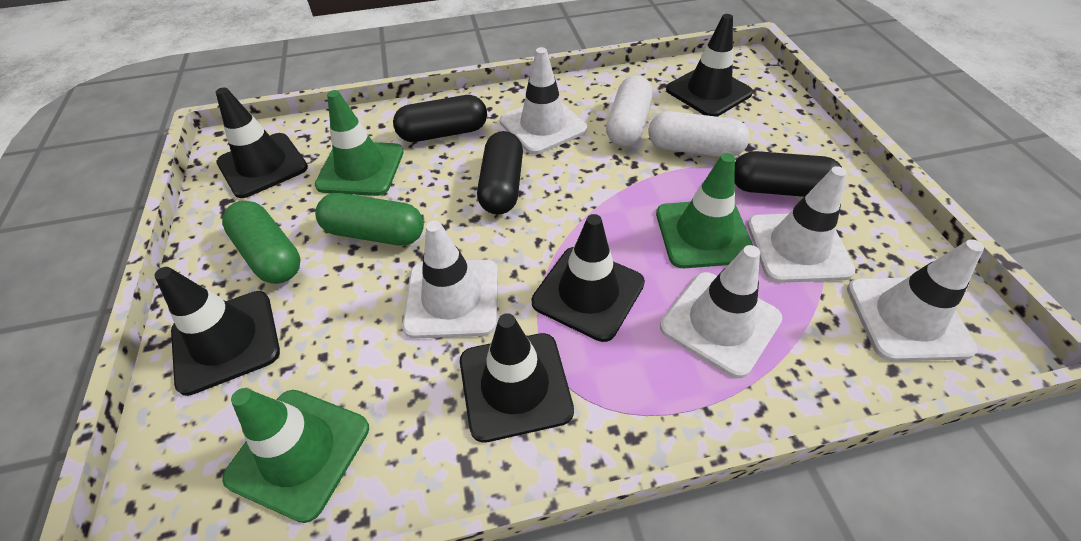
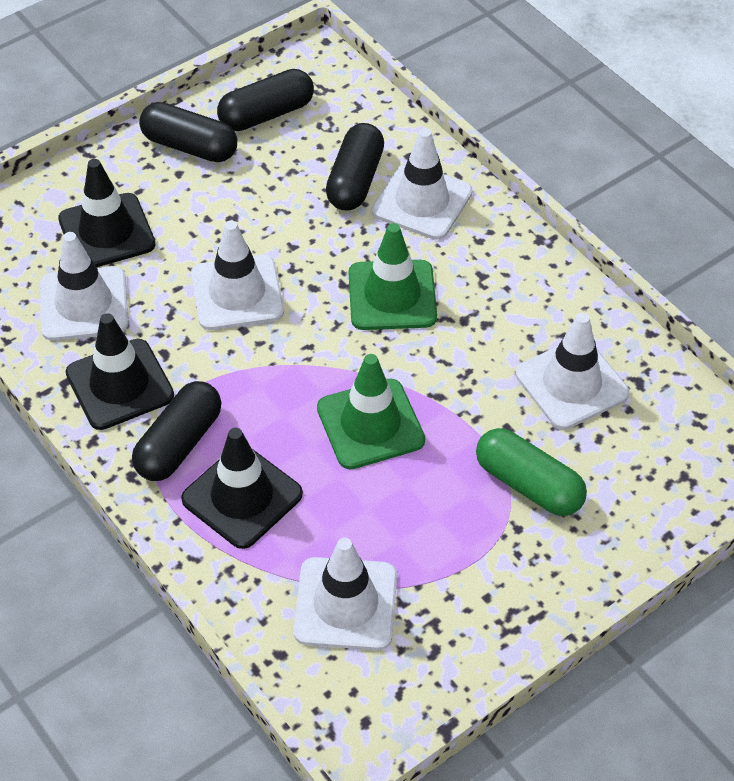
black capsule: 3 -> 4
black traffic cone: 5 -> 3
green capsule: 2 -> 1
green traffic cone: 3 -> 2
white capsule: 2 -> 0

